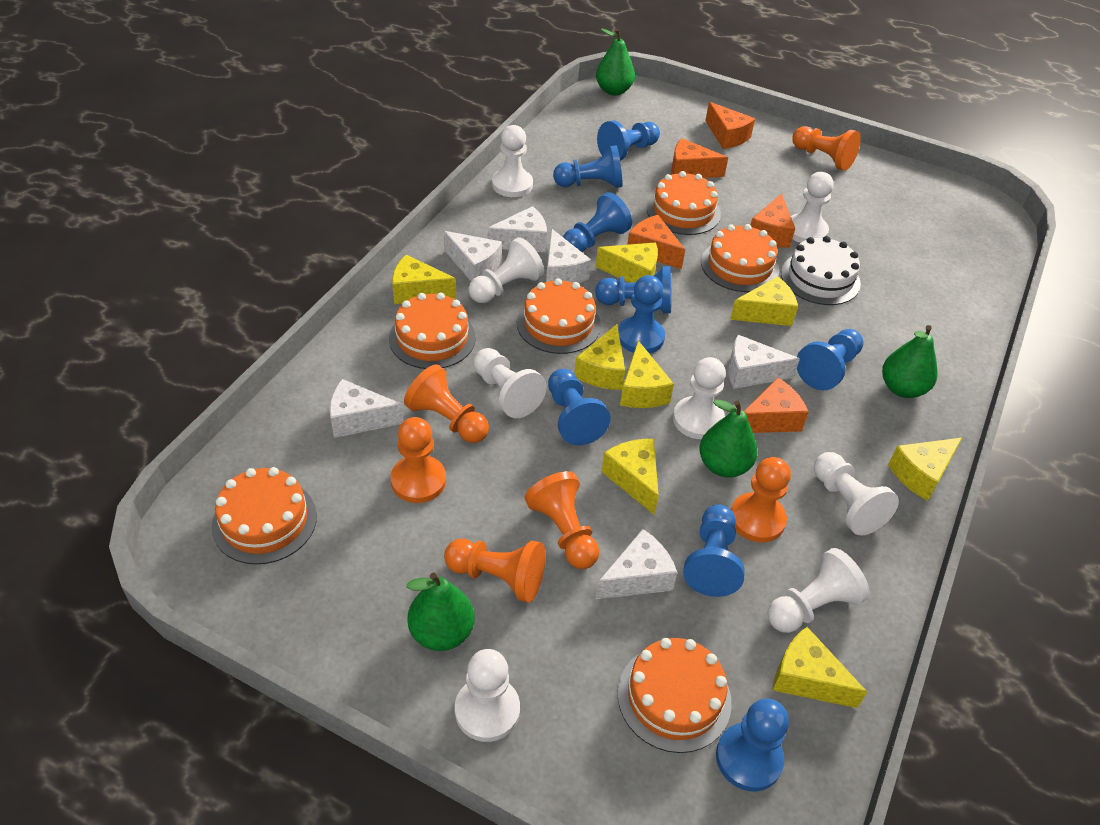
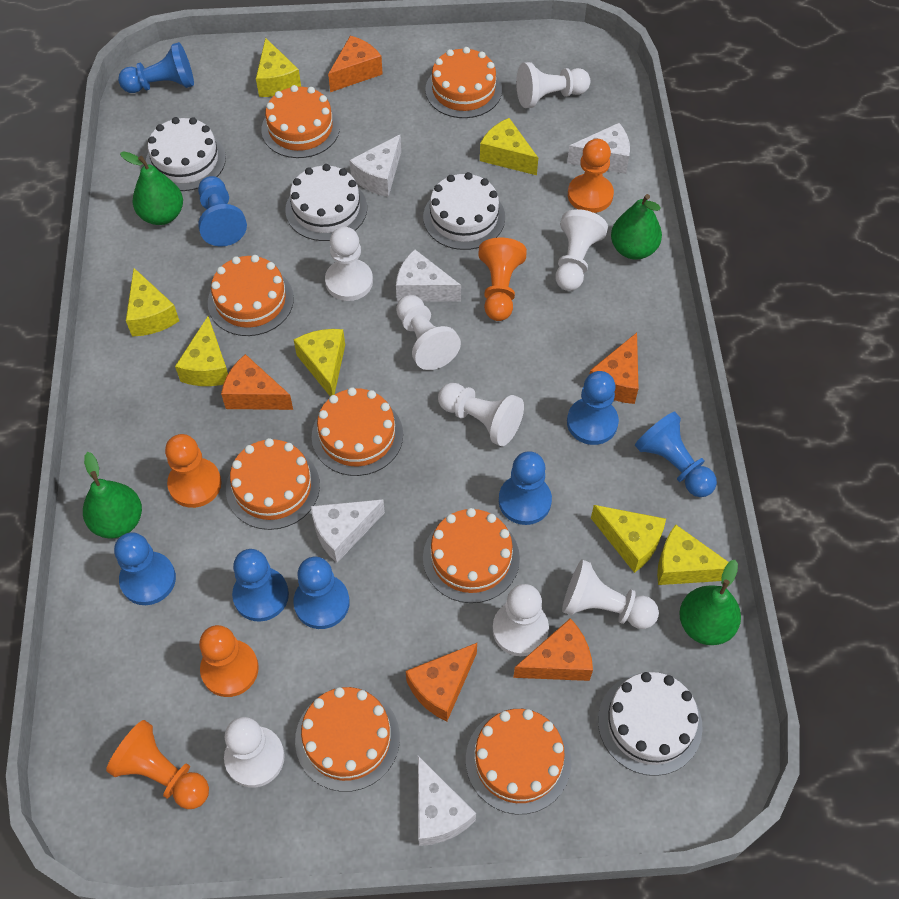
blue pawn: 9 -> 8
orange cake: 6 -> 8
orange pawn: 6 -> 5
white cake: 1 -> 4
white cheese: 6 -> 5
yellow cheese: 8 -> 7

